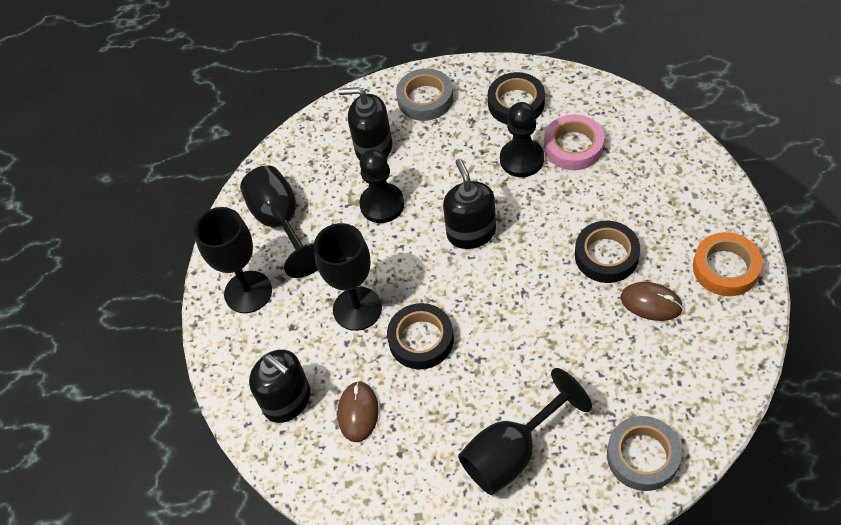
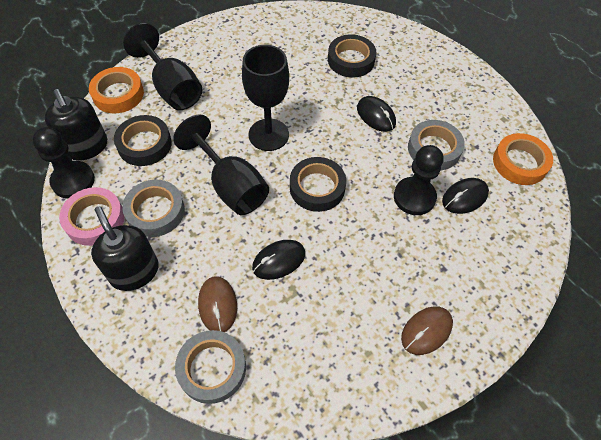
black goblet: 4 -> 3
black mouse: 0 -> 3
black soap dispenser: 3 -> 2
grey tape: 2 -> 3
orange tape: 1 -> 2

